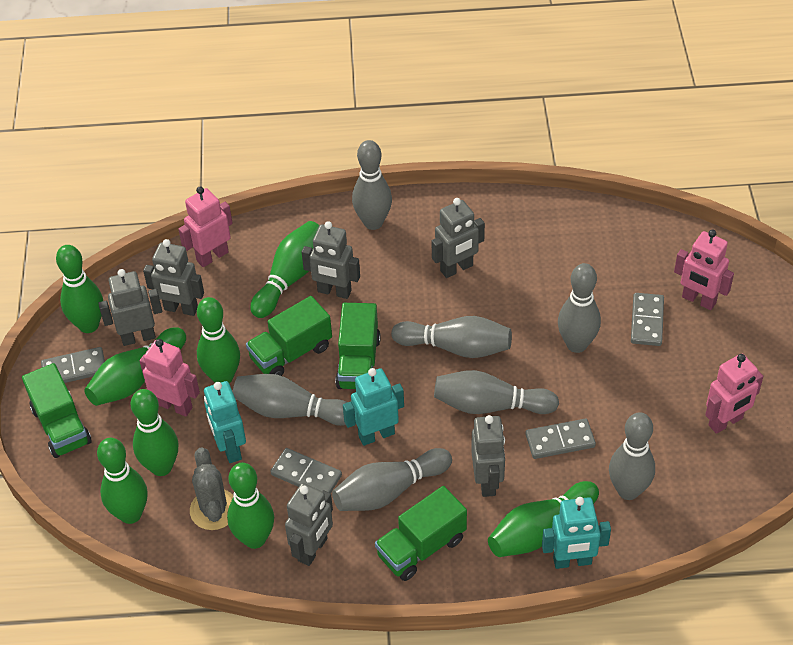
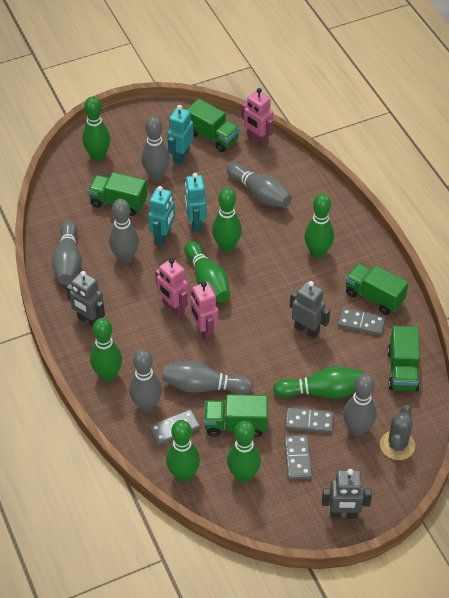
green truck: 4 -> 5
grey robot: 6 -> 3
pink robot: 4 -> 3

